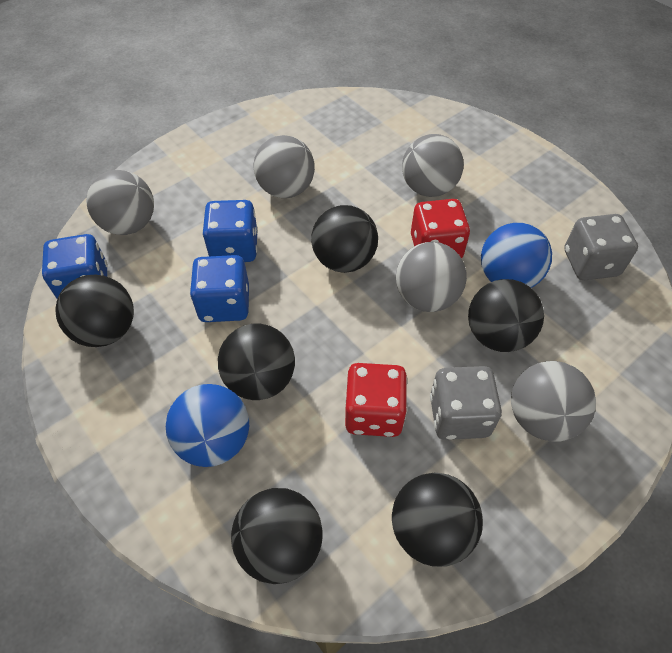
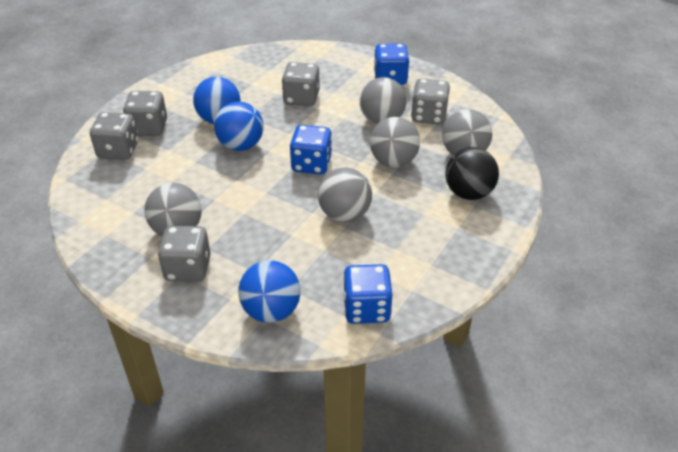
black ball: 6 -> 1
blue ball: 2 -> 3
grey dice: 2 -> 5
red dice: 2 -> 0

